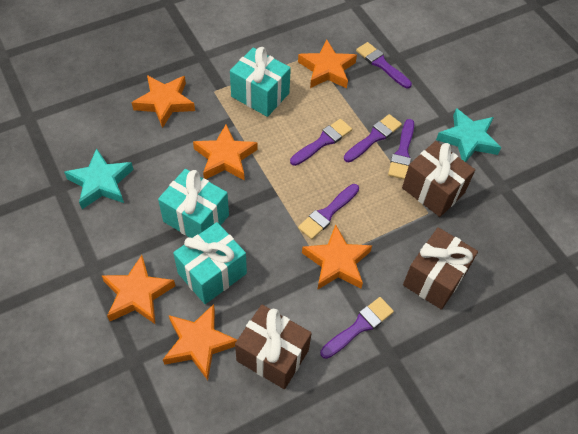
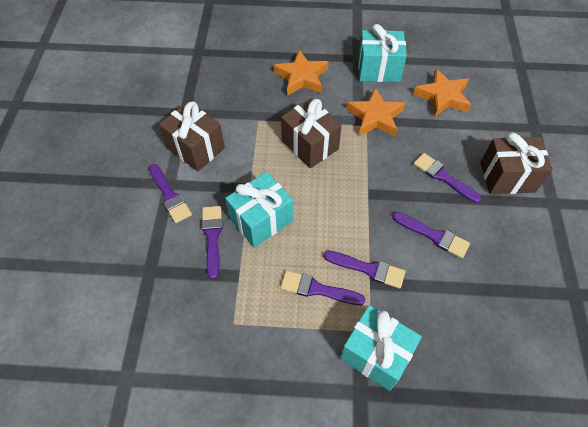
orange star: 6 -> 3
turquoise star: 2 -> 0

